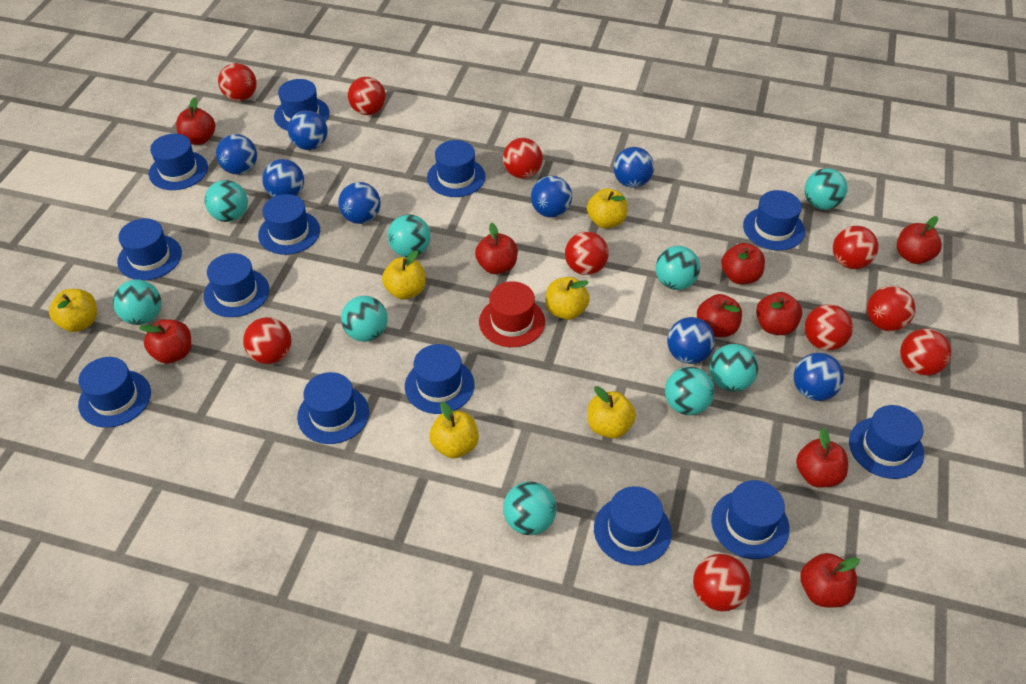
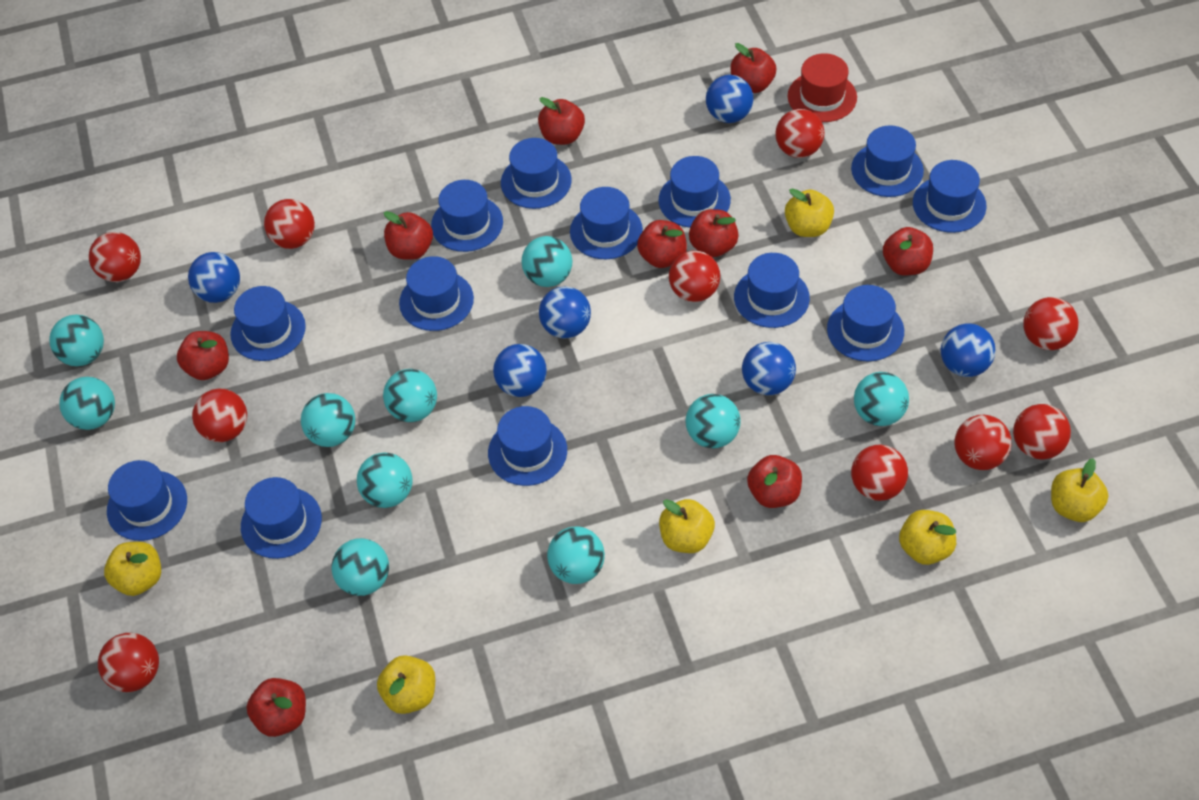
blue ball: 8 -> 6
turquoise ball: 9 -> 10

